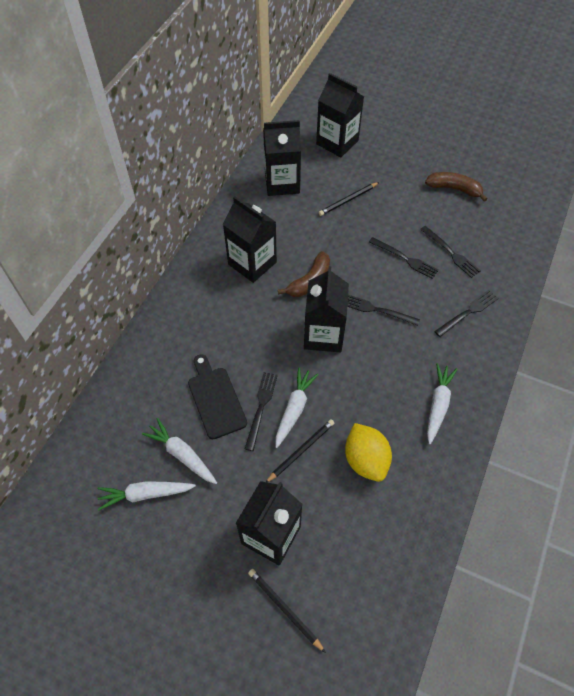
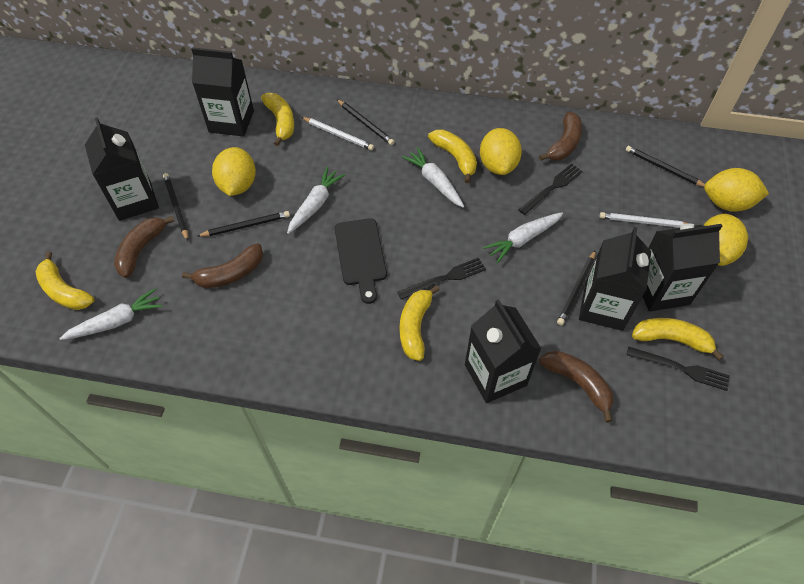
black fork: 5 -> 3
black pencil: 3 -> 5
brown banana: 2 -> 4
white pencil: 0 -> 2
yellow banana: 0 -> 5
yellow lemon: 1 -> 4

